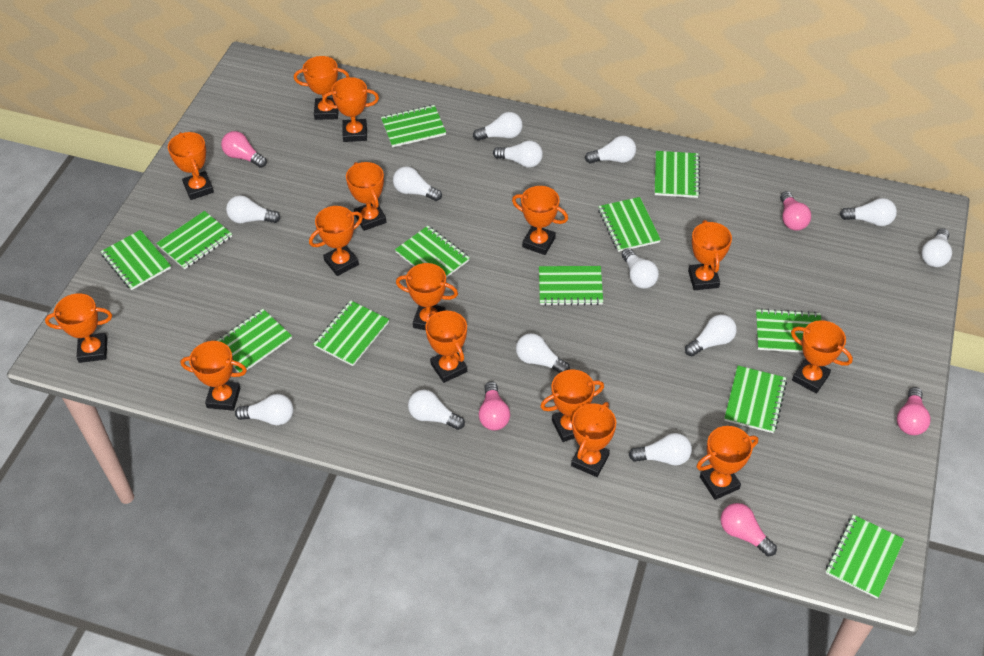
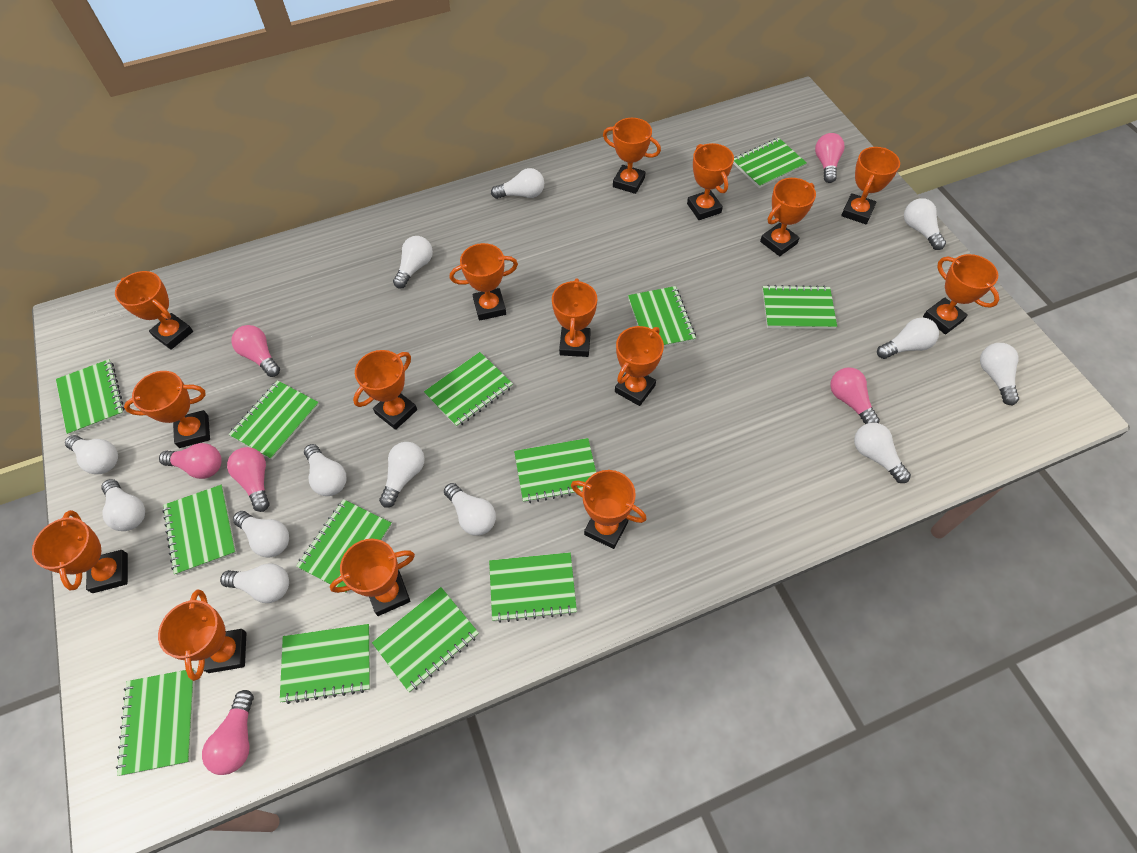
green notebook: 12 -> 13
pink light bulb: 5 -> 6

